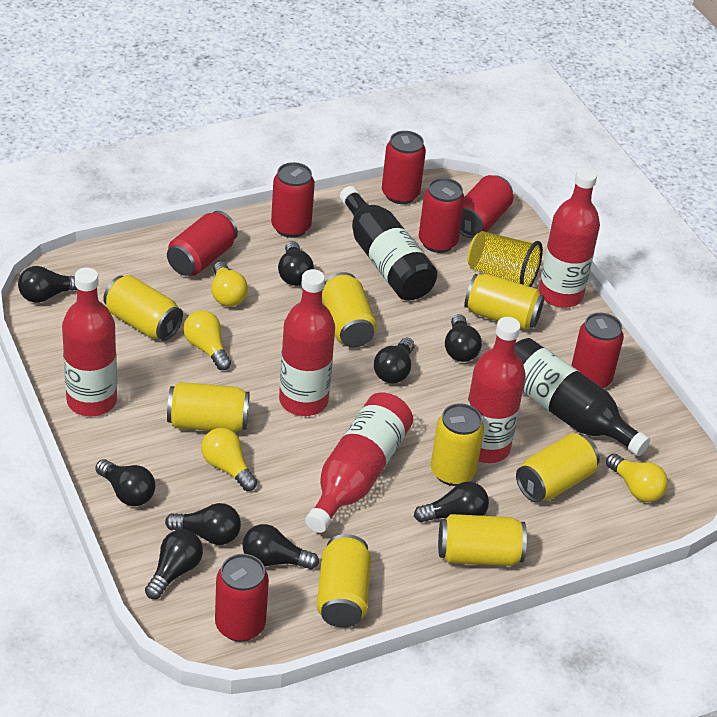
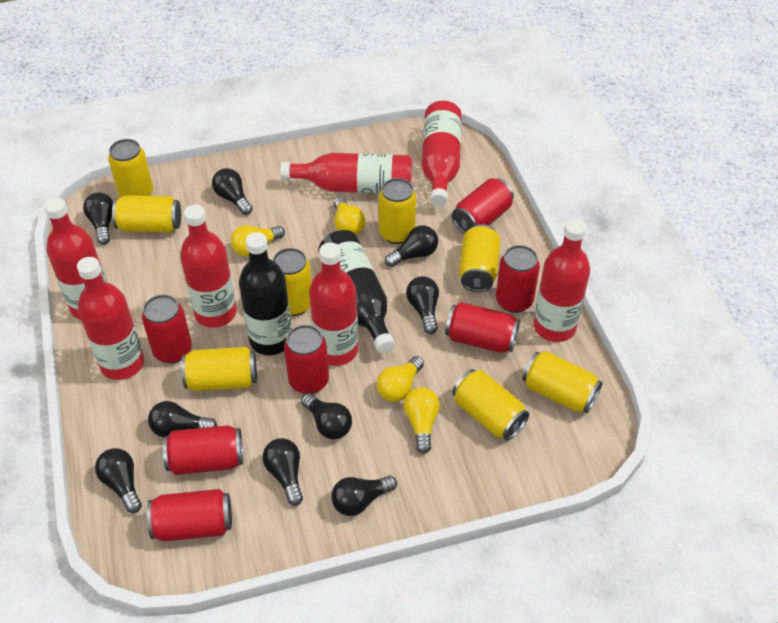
red bottle: 5 -> 7
yellow cup: 1 -> 0

